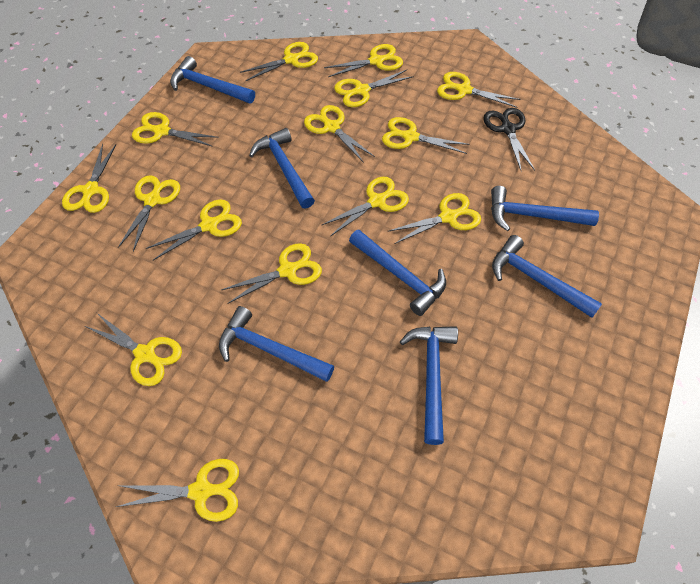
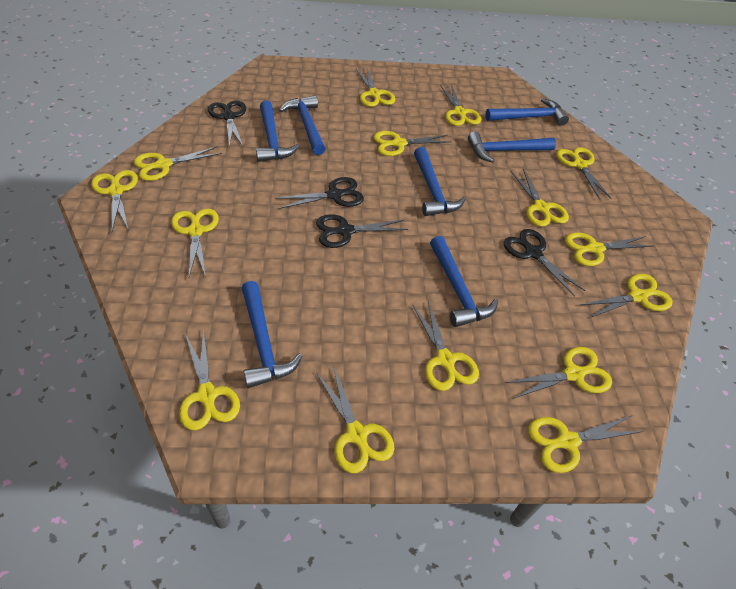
black scissors: 1 -> 4

